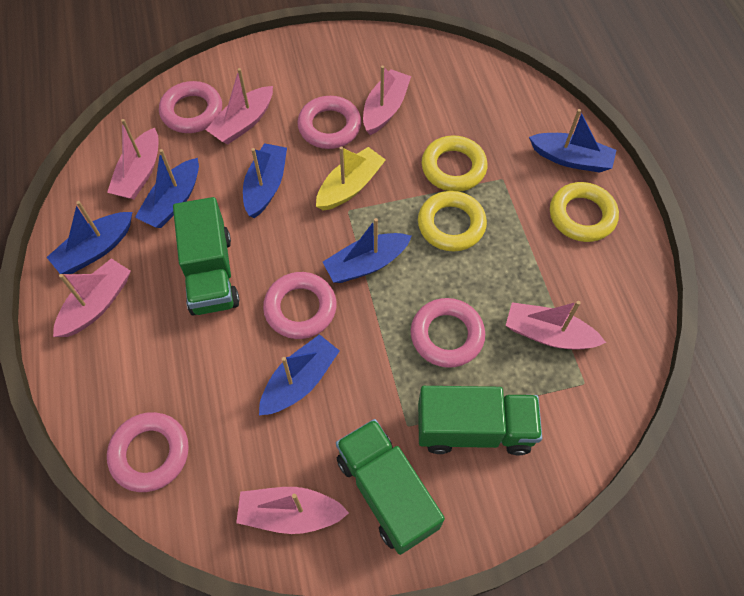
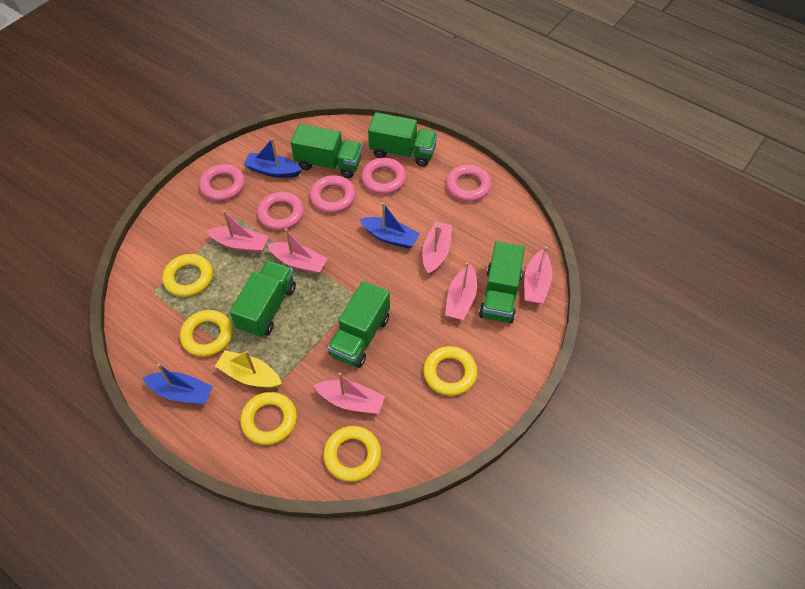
blue boat: 6 -> 3
green truck: 3 -> 5
yellow ring: 3 -> 5

